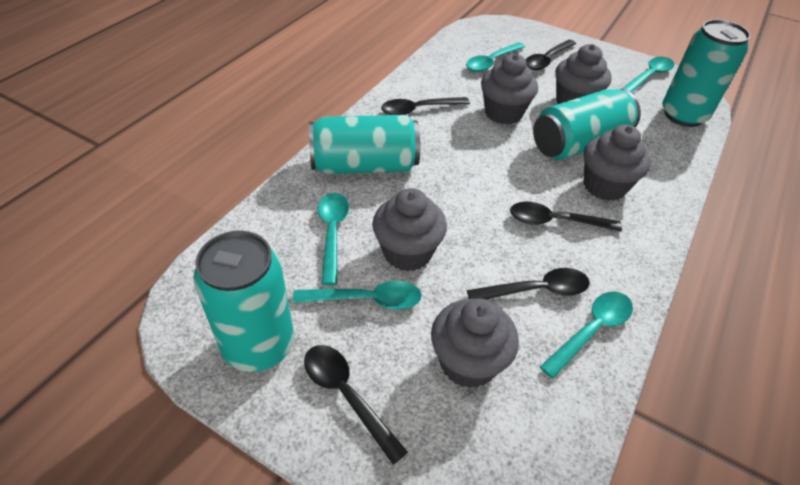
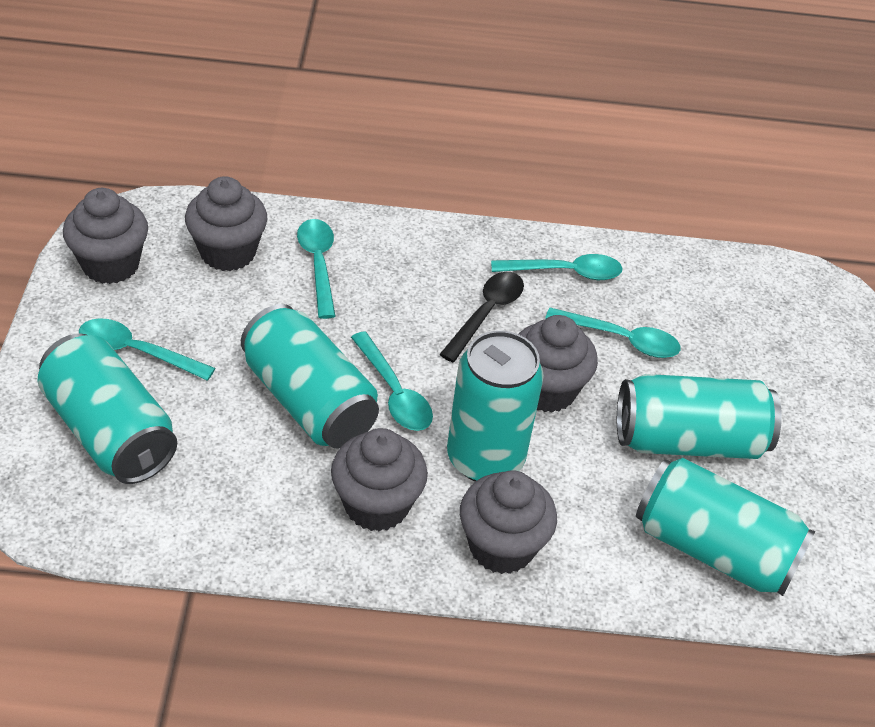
black spoon: 5 -> 1
turquoise can: 4 -> 5

